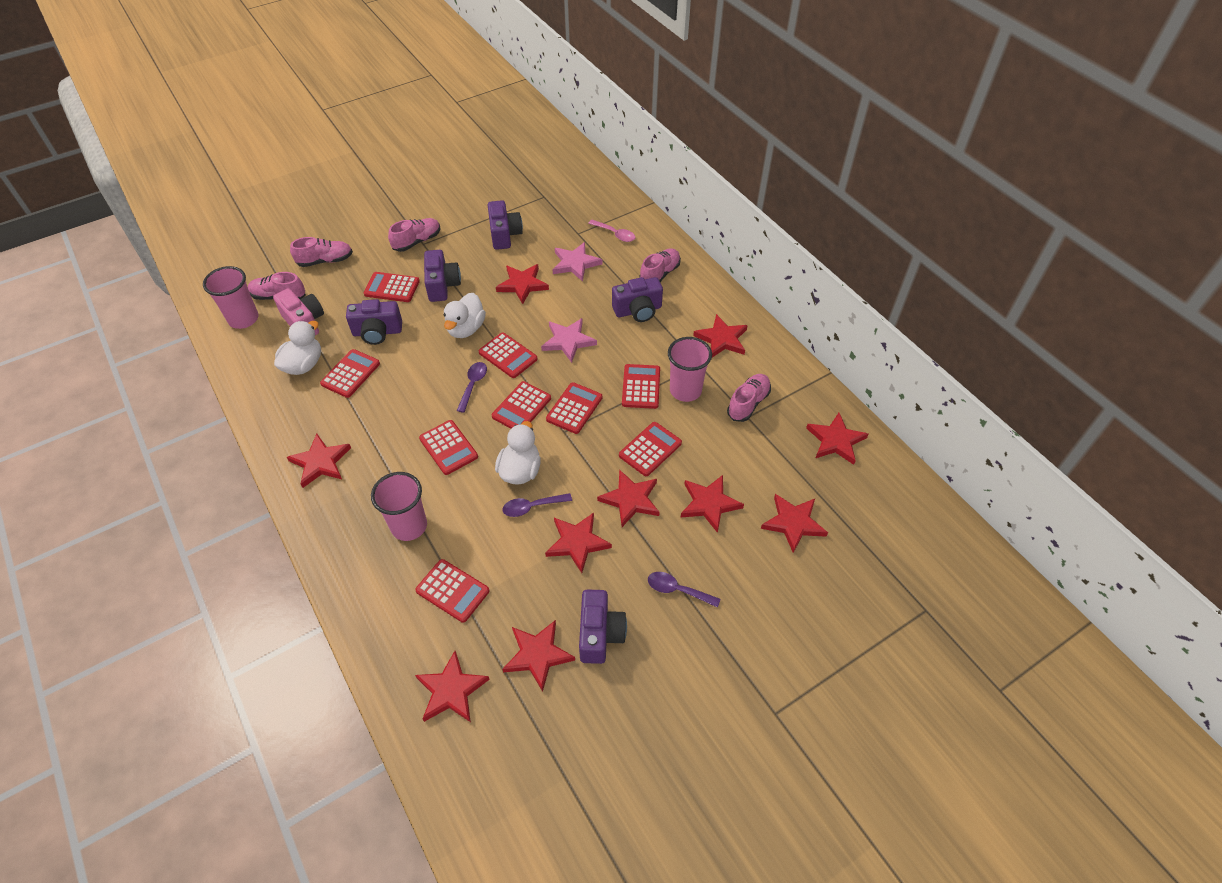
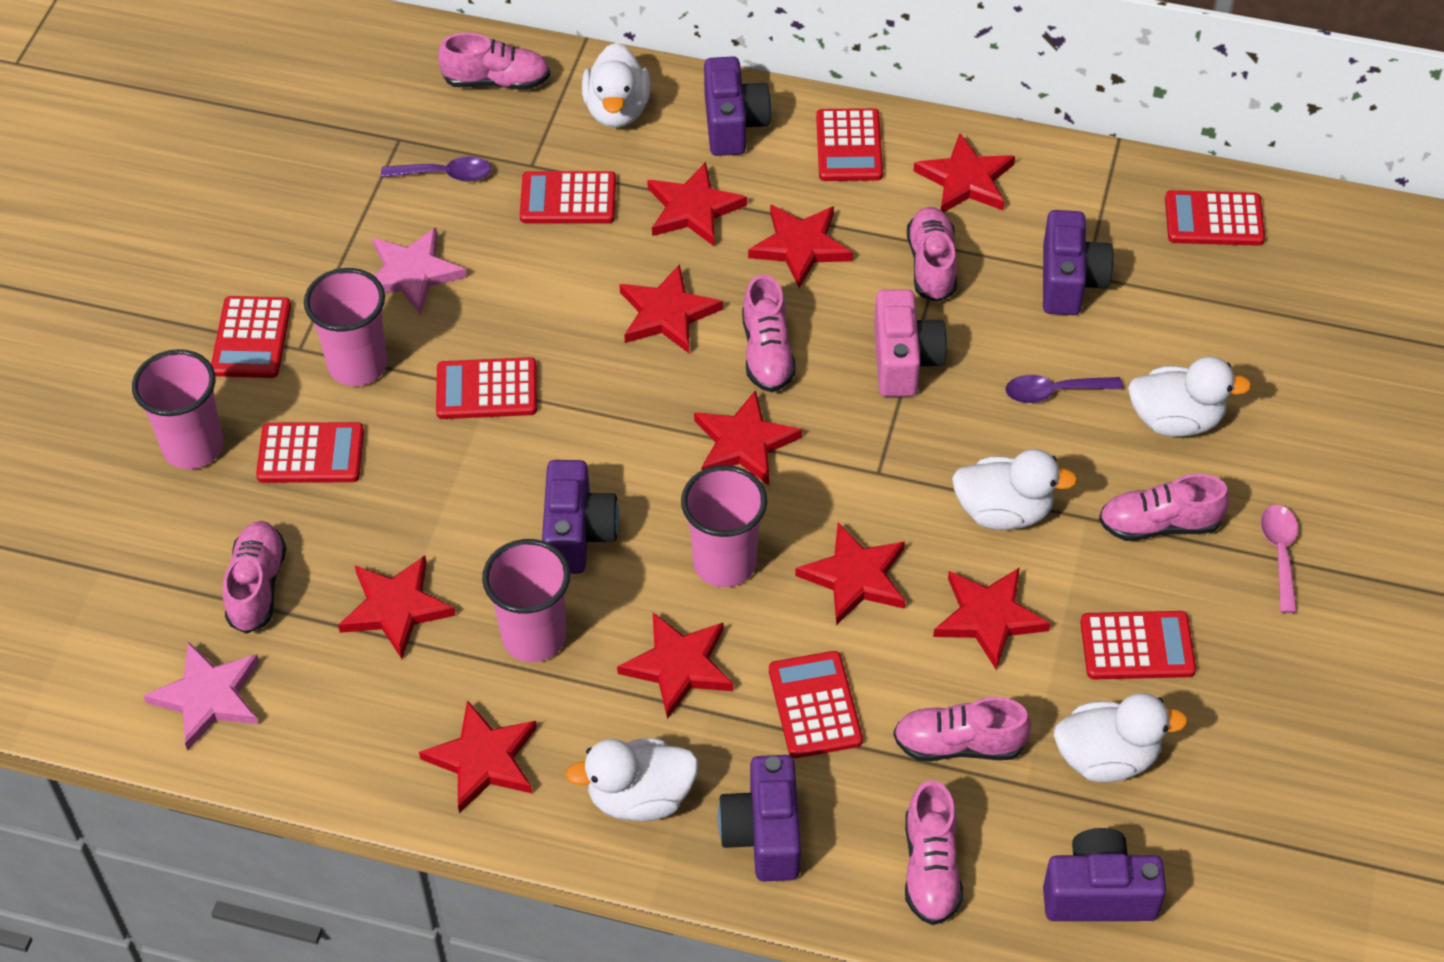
pink cup: 3 -> 4
pink shoe: 5 -> 7
purple spoon: 3 -> 2
red calculator: 9 -> 8
white duck: 3 -> 5

